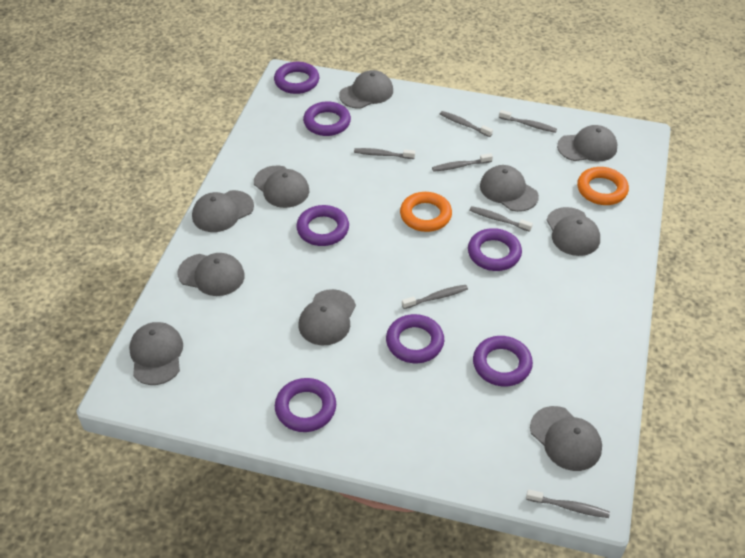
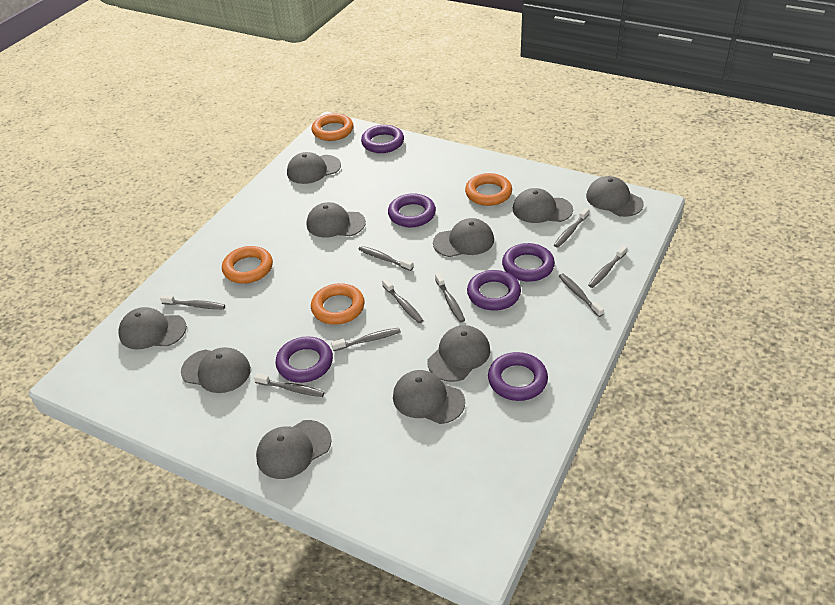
grey toothbrush: 7 -> 9
orange ring: 2 -> 4
purple ring: 7 -> 6

